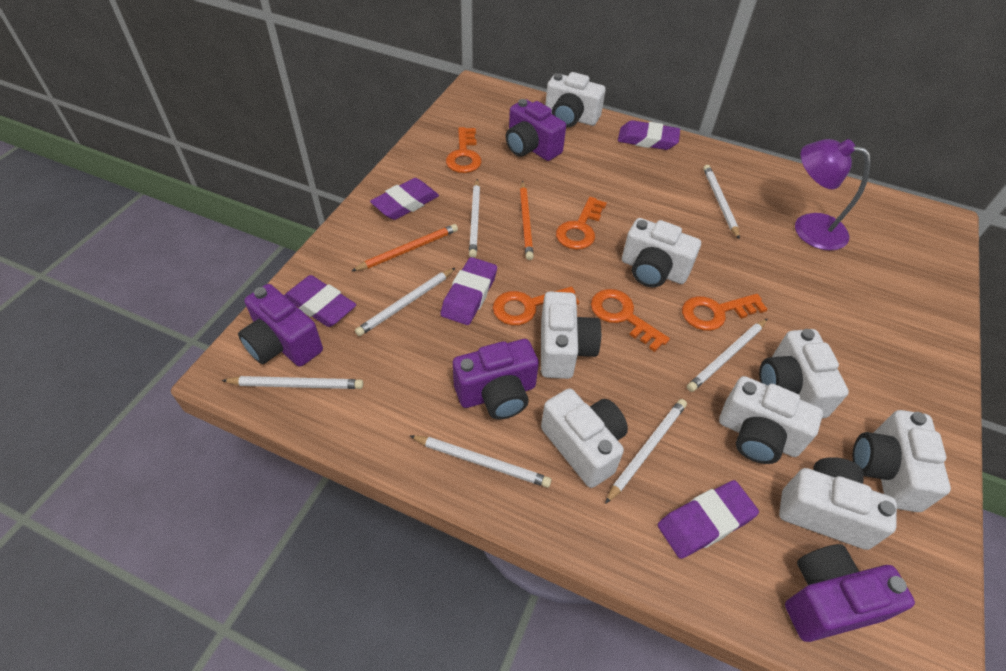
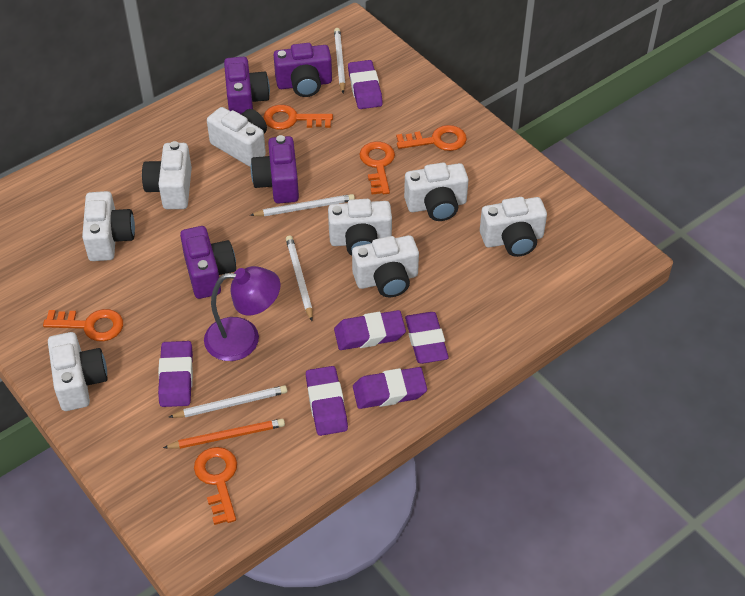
orange pencil: 2 -> 1
purple eraser: 5 -> 6
white pencil: 7 -> 4

